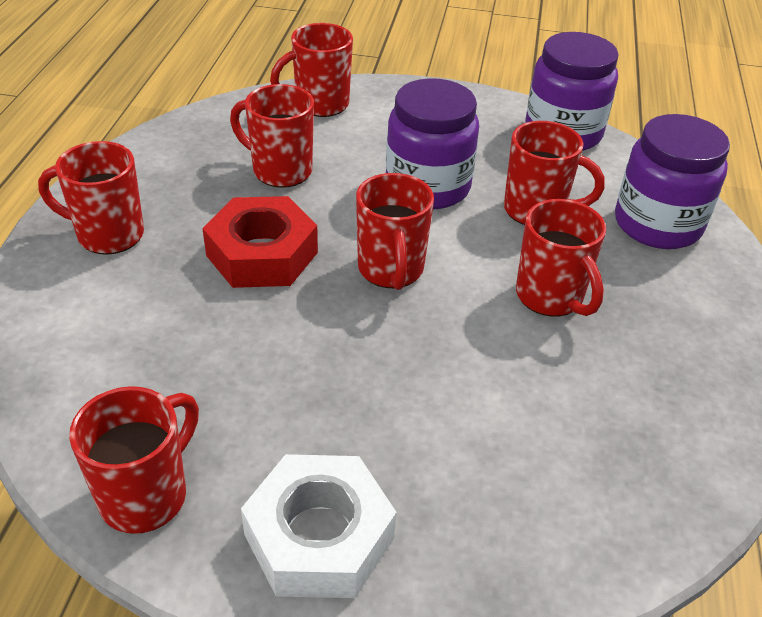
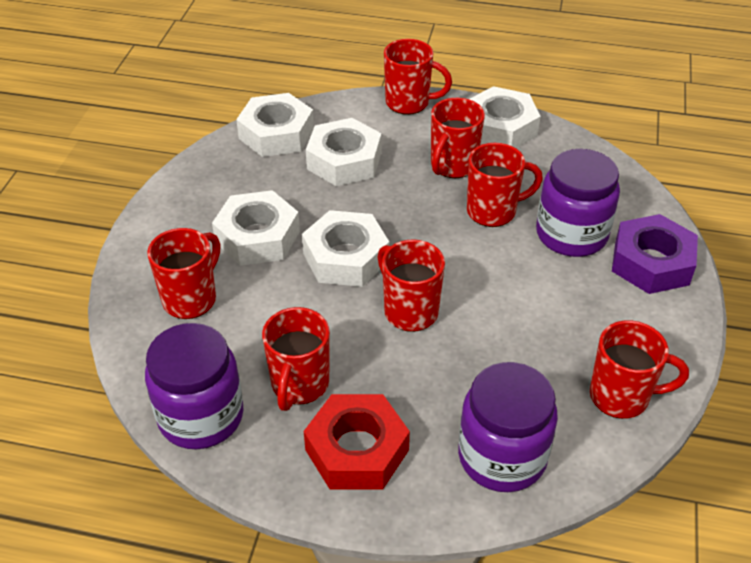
purple nut: 0 -> 1
white nut: 1 -> 5

